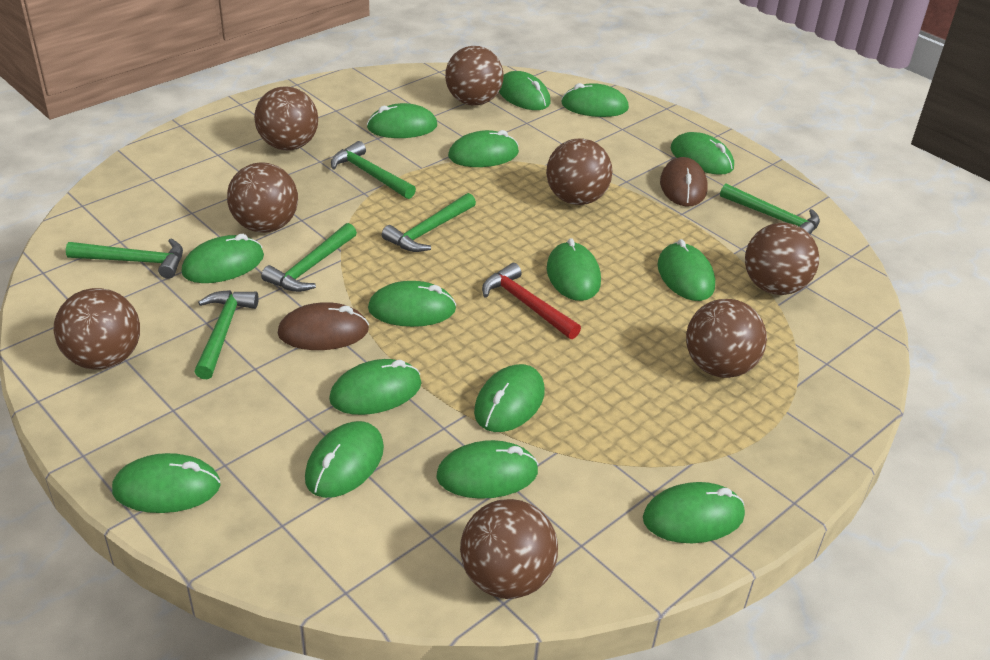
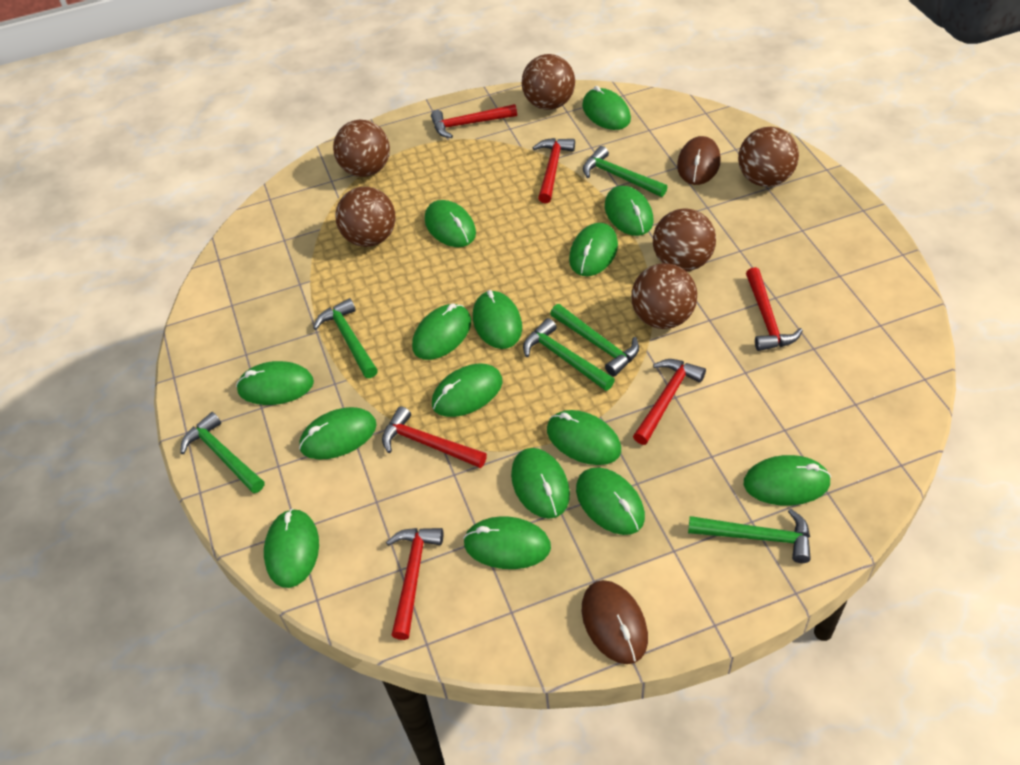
brown ball: 8 -> 6
red hammer: 1 -> 6

